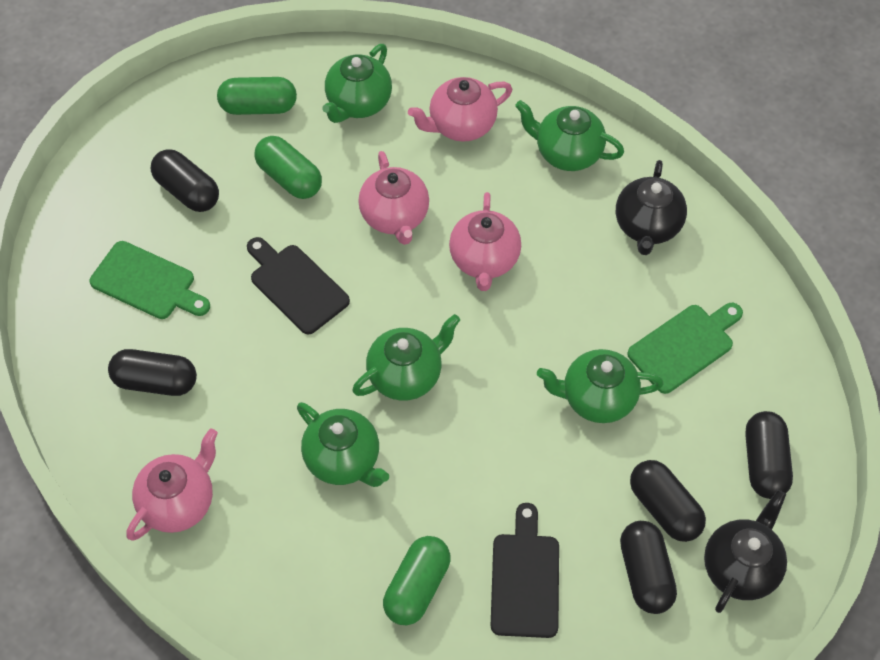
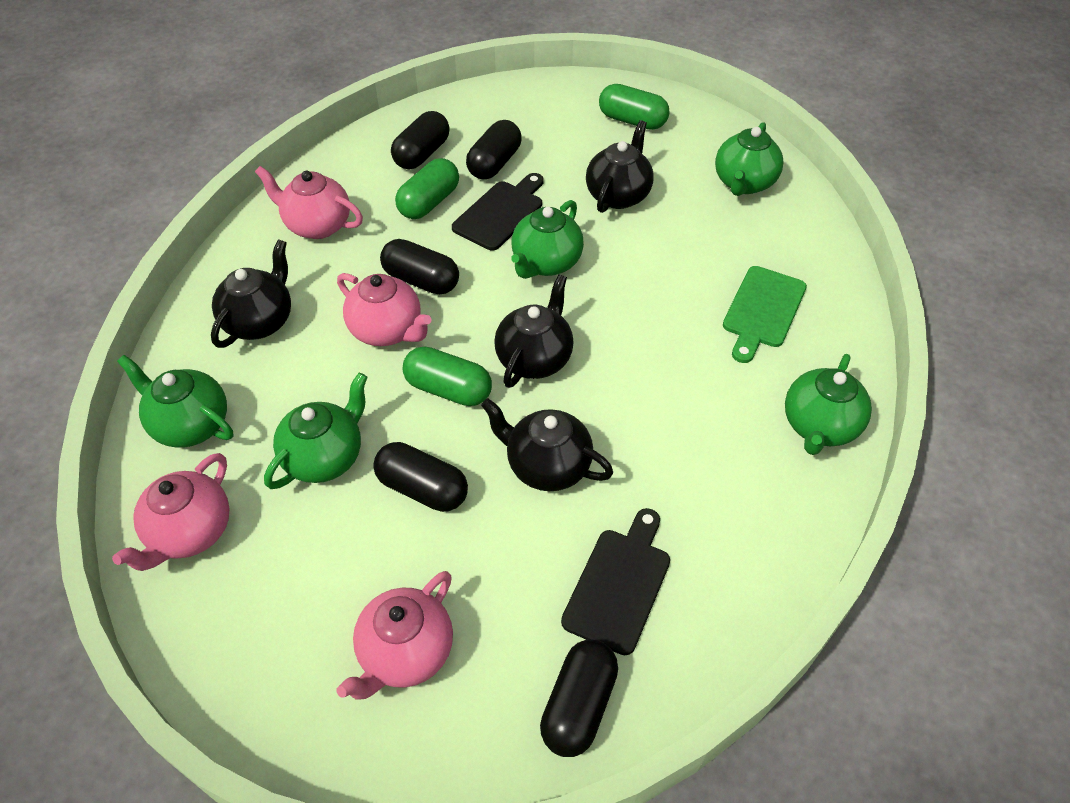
black teapot: 2 -> 4
green cutting board: 2 -> 1

